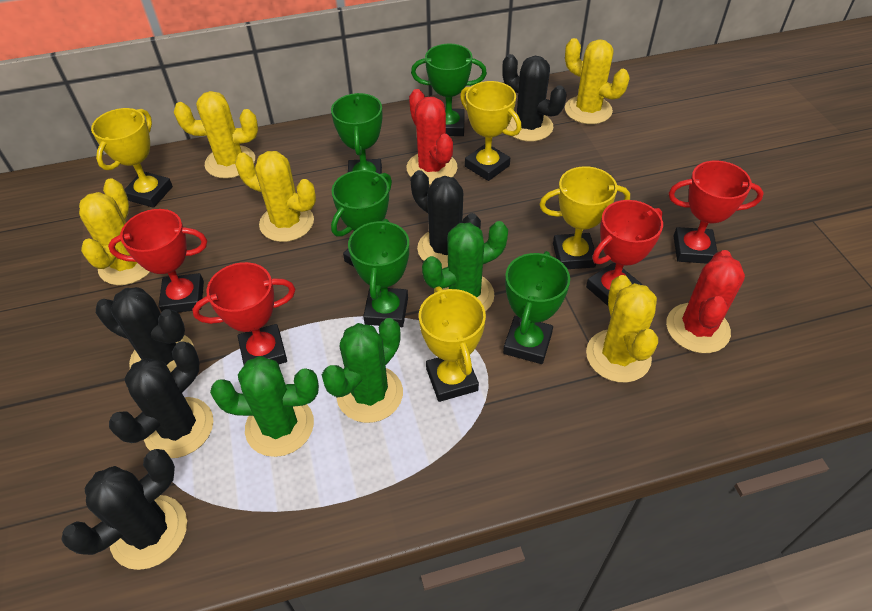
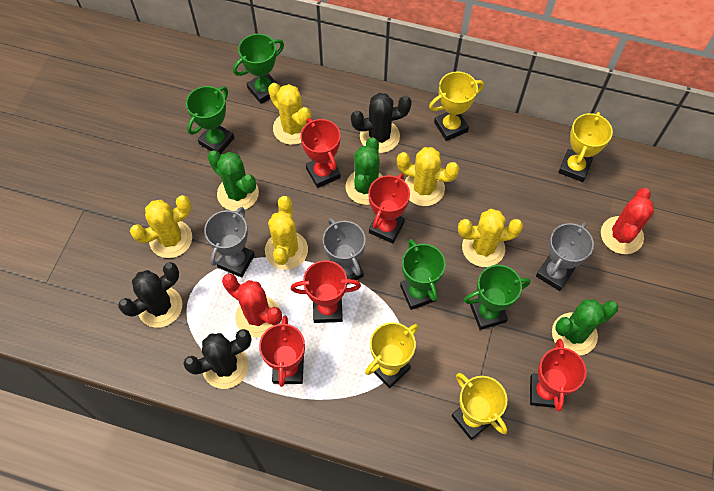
black cactus: 5 -> 3
green trophy: 5 -> 4
grey trophy: 0 -> 3
red trophy: 4 -> 5

